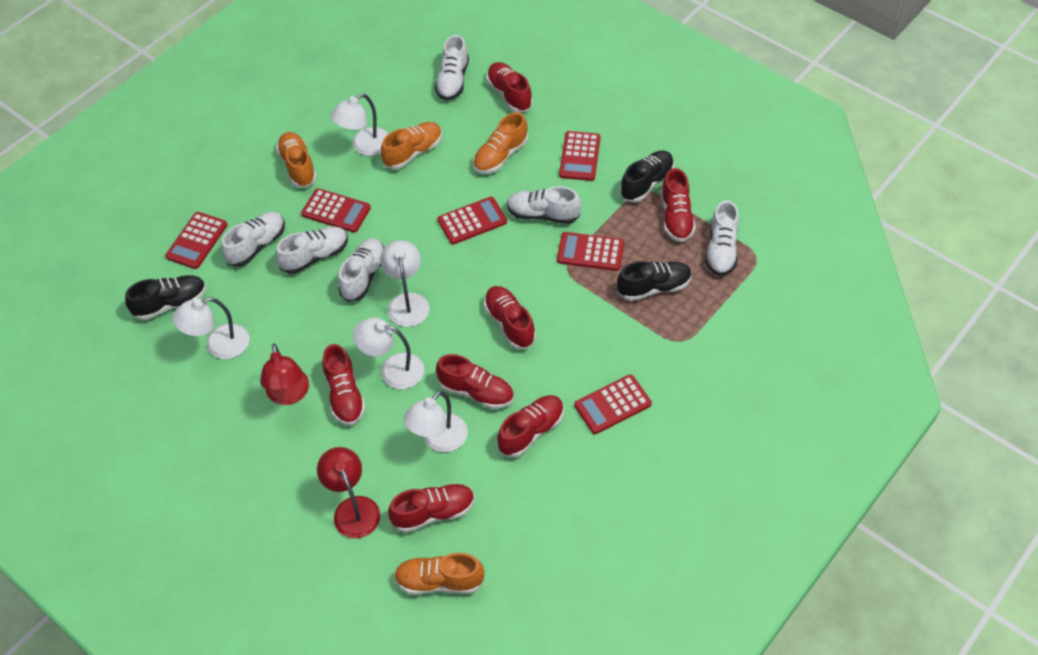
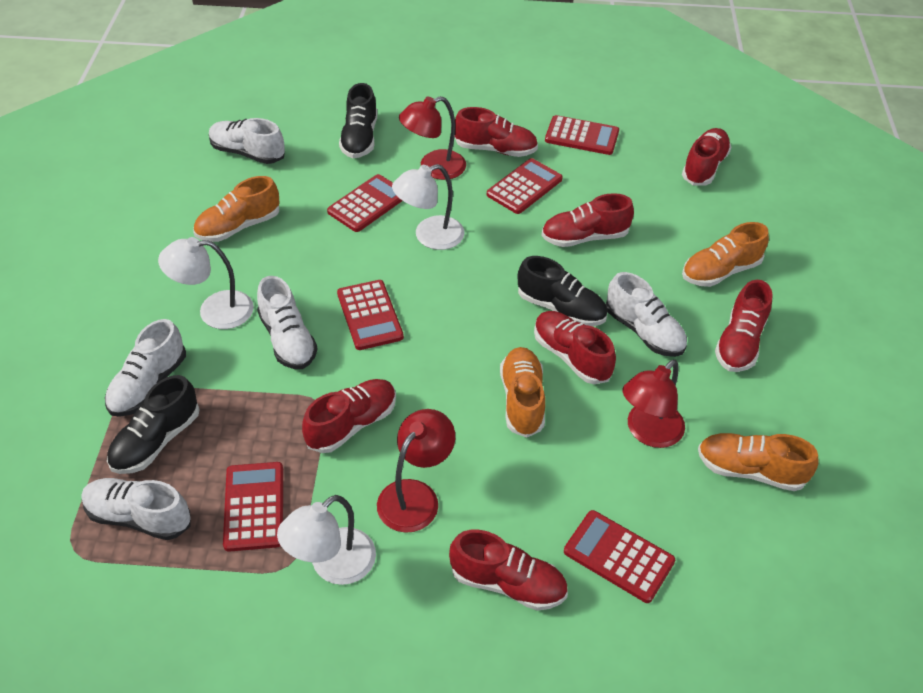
red lamp: 2 -> 3
white lamp: 5 -> 3
white shoe: 6 -> 5

